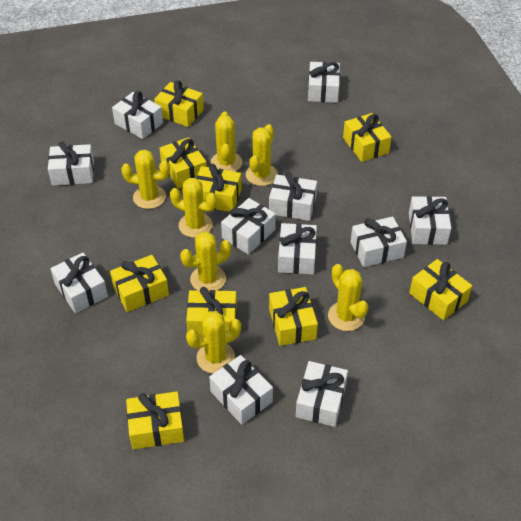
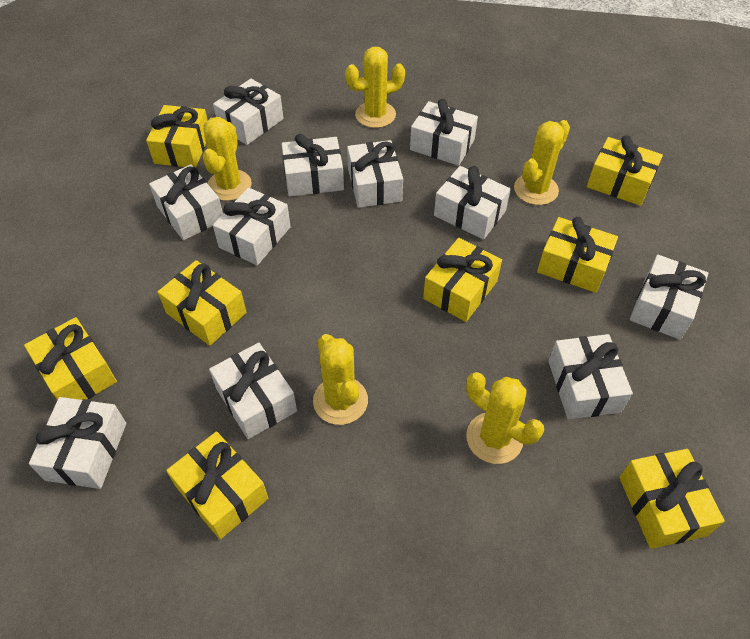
yellow cactus: 7 -> 5
yellow gift: 9 -> 8

